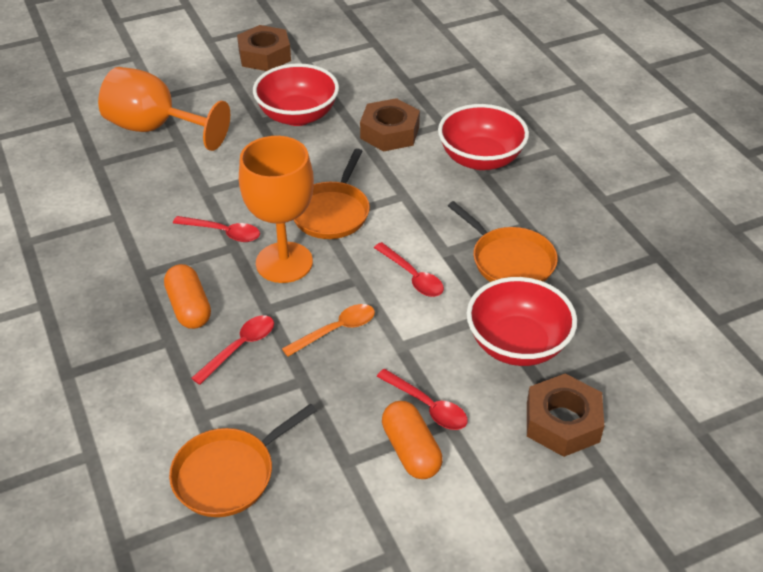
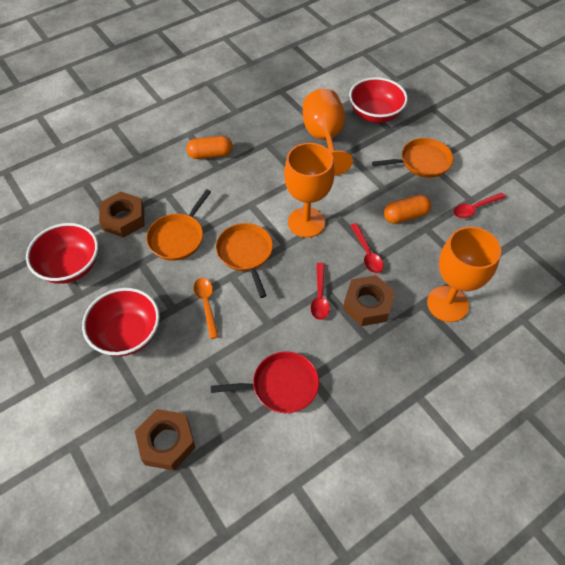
orange goblet: 2 -> 3
red pan: 0 -> 1
red spoon: 4 -> 3

